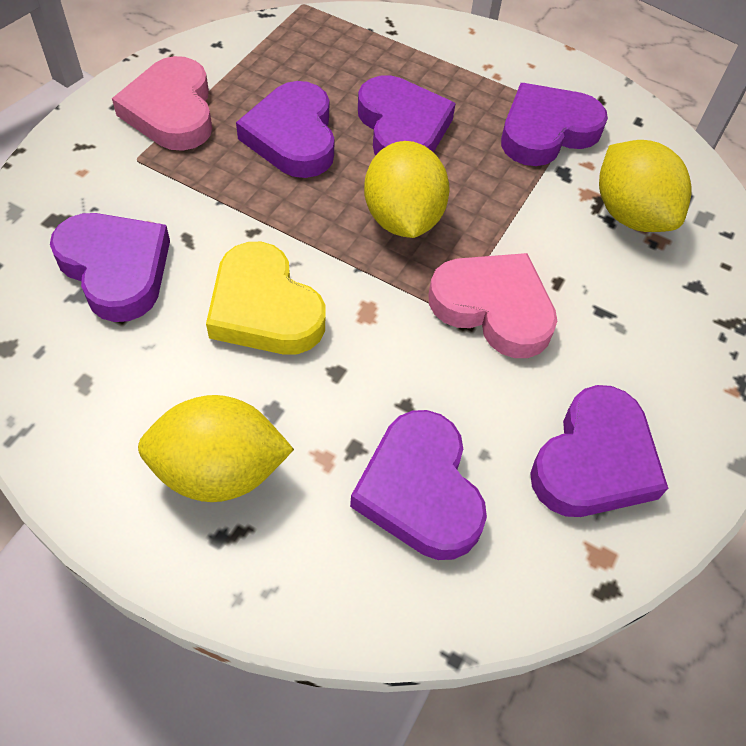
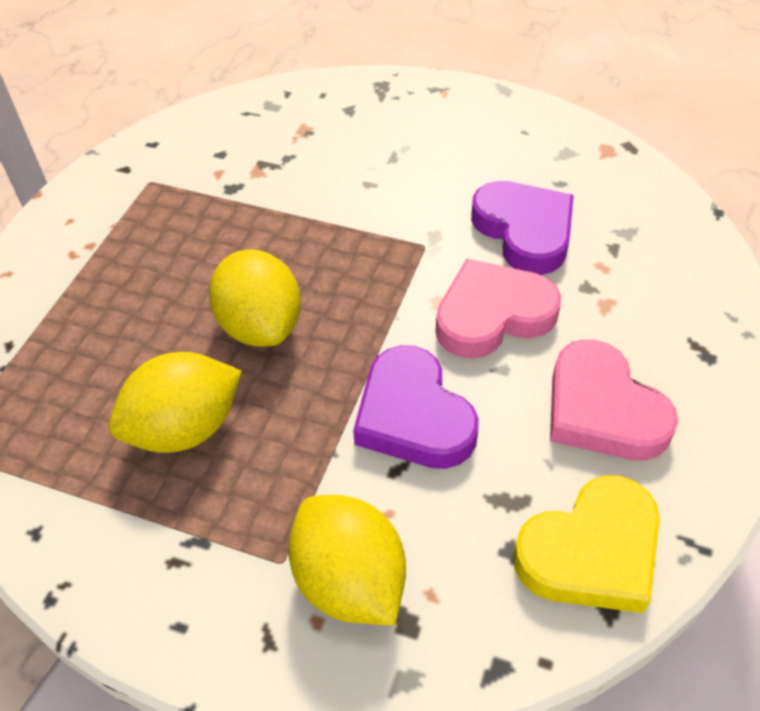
purple heart: 6 -> 2

